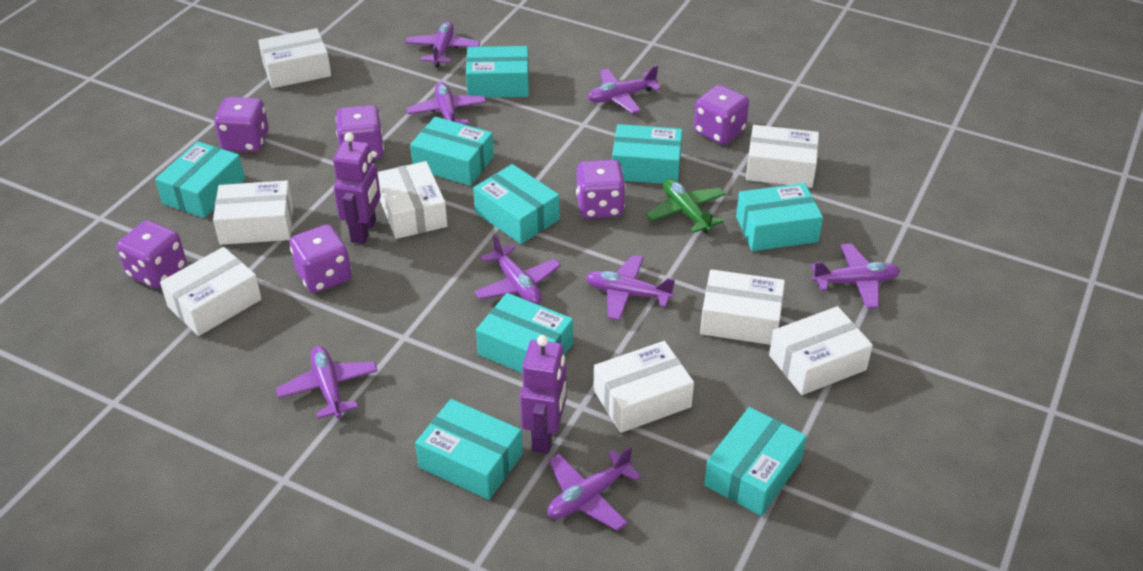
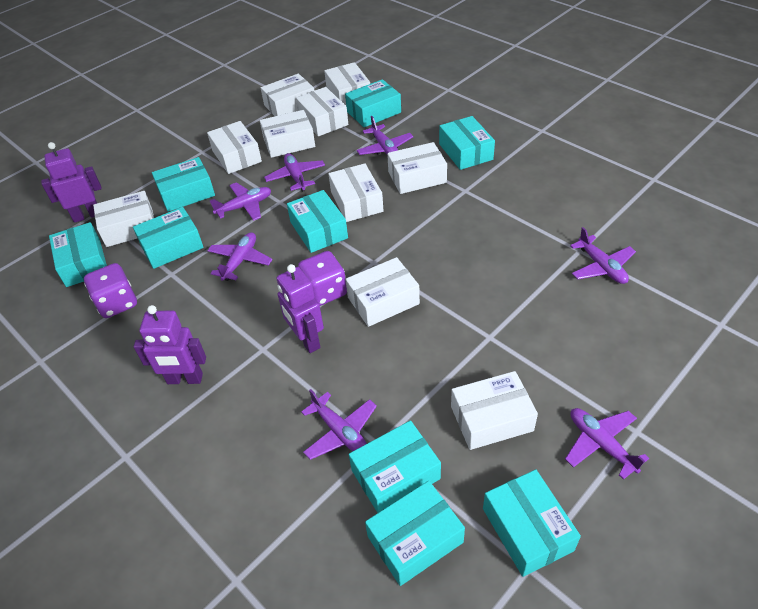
green plane: 1 -> 0
purple dice: 6 -> 2
purple plane: 8 -> 7
purple robot: 2 -> 3
white box: 8 -> 10

